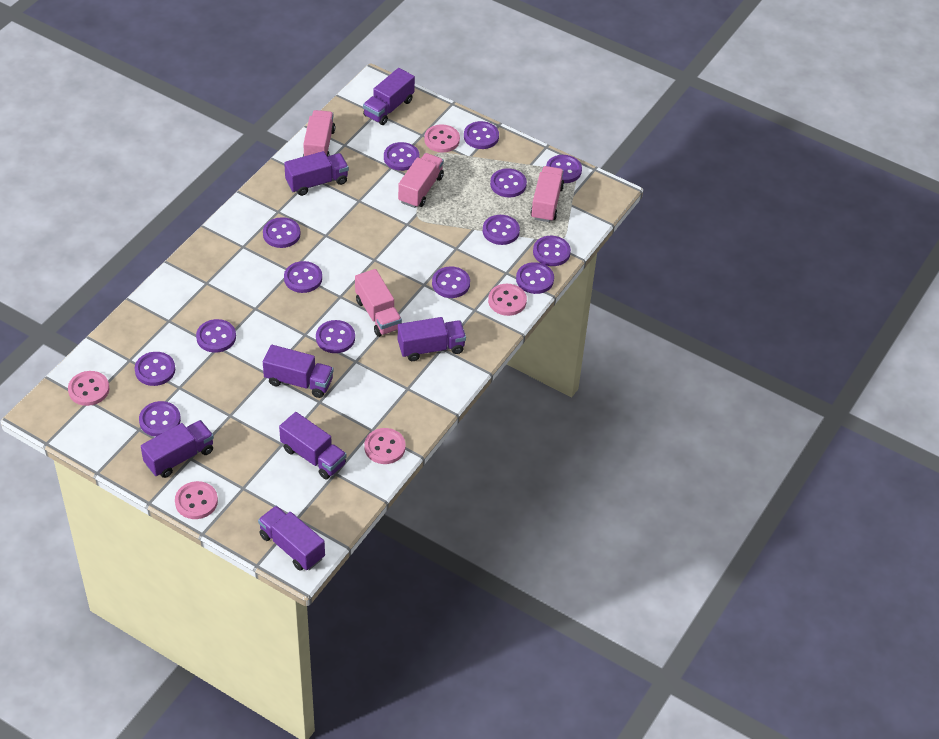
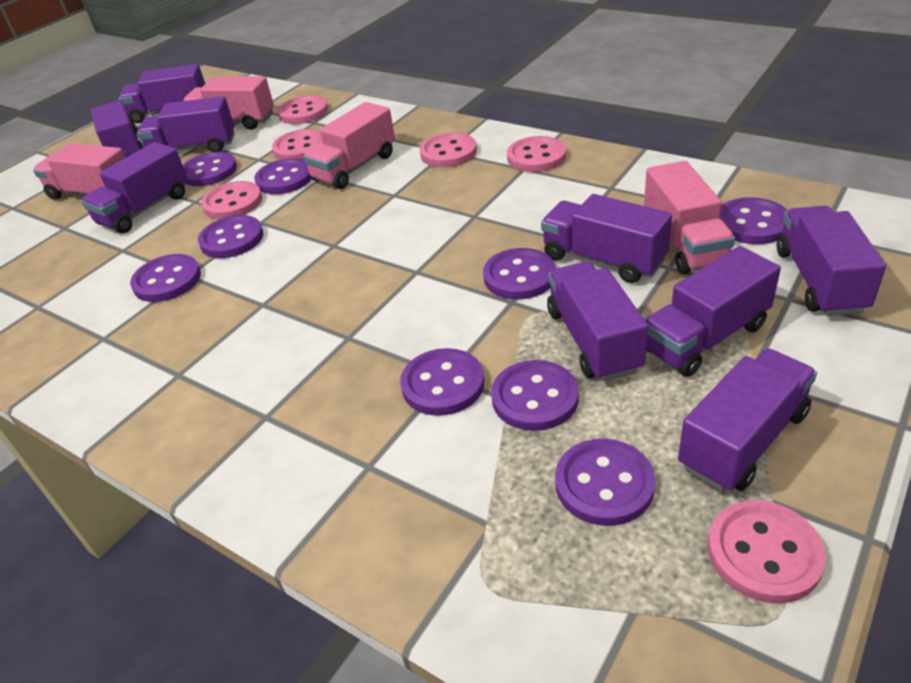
pink button: 5 -> 6
purple button: 14 -> 9
purple truck: 7 -> 9

